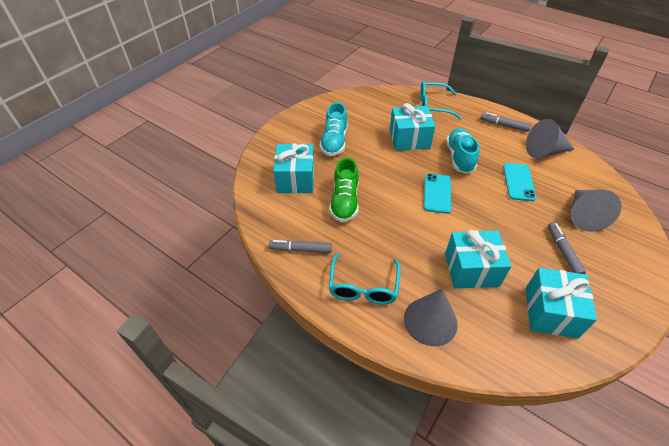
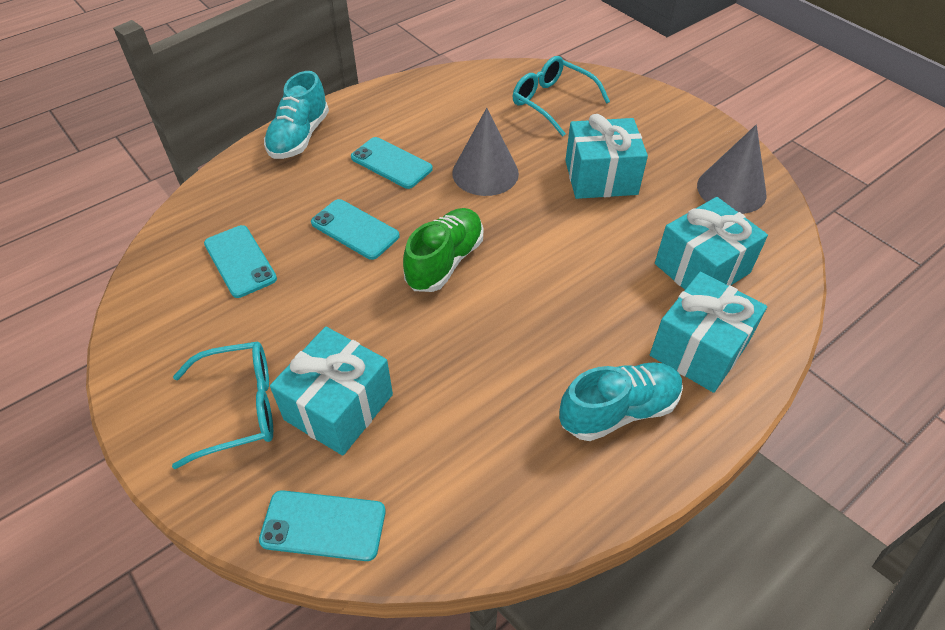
grey cone: 3 -> 2
grey marker: 3 -> 0
turquoise phone: 2 -> 4

